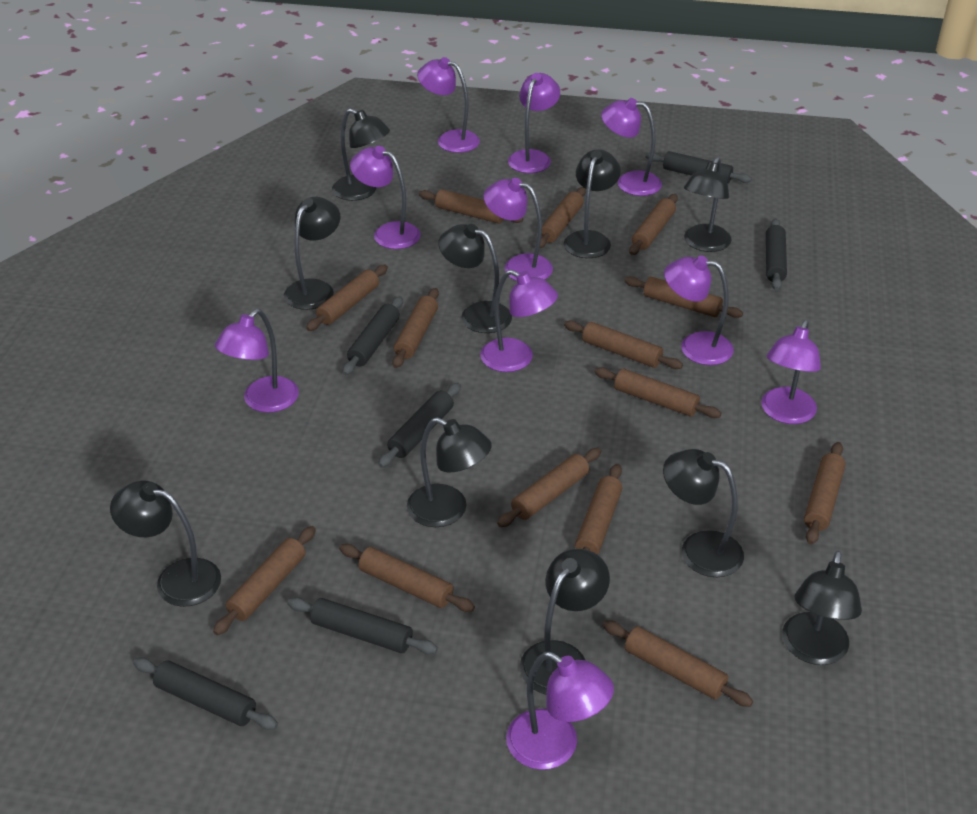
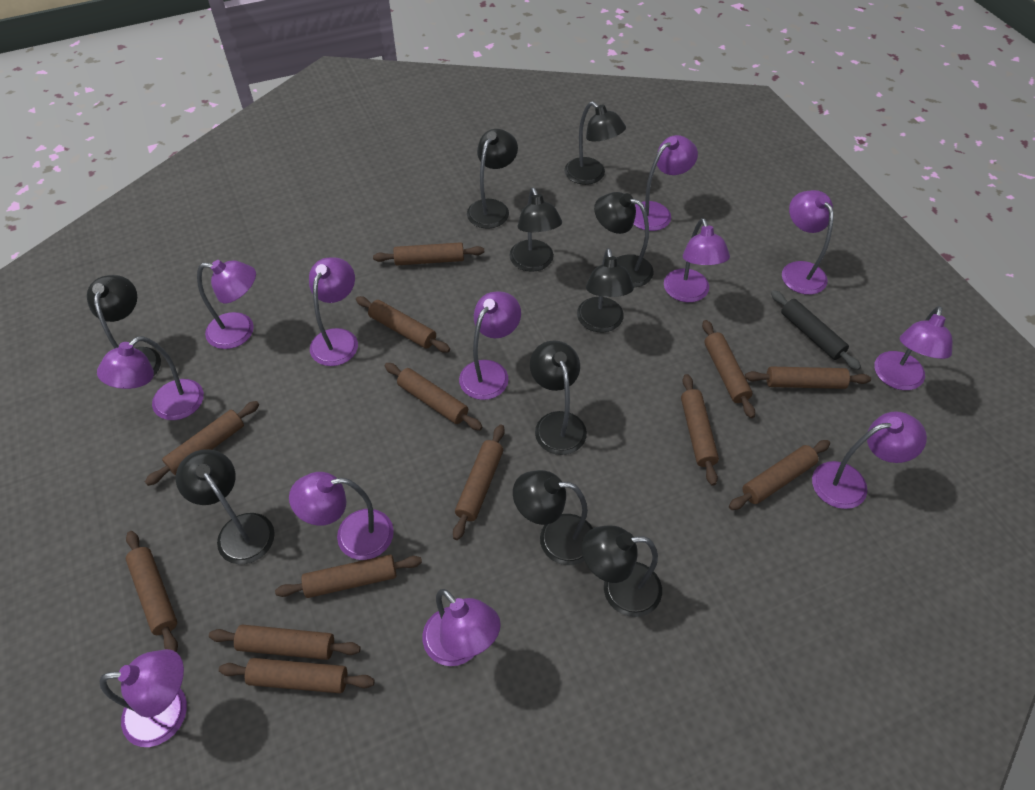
black rolling pin: 6 -> 1
brown rolling pin: 14 -> 13
purple lamp: 10 -> 12

